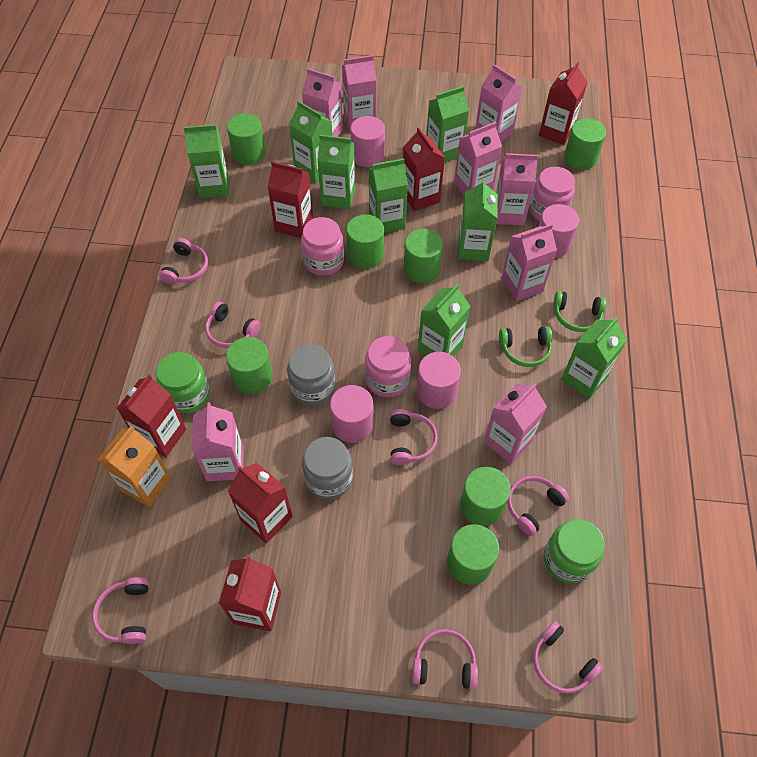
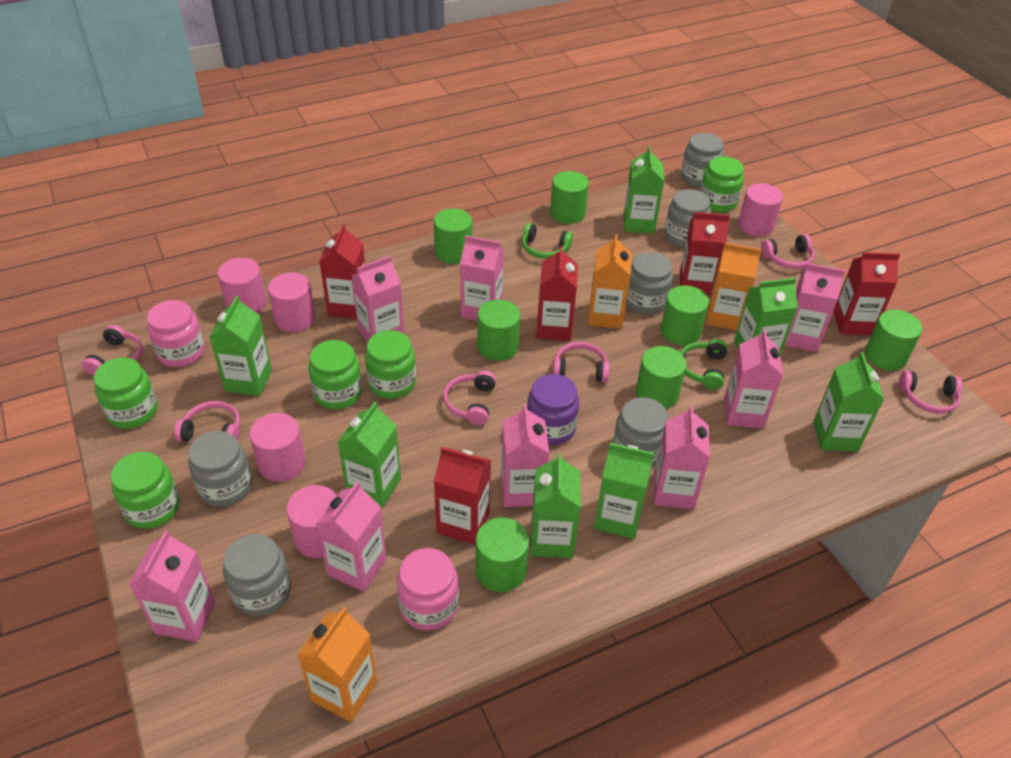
green carton: 8 -> 7
green jar: 2 -> 5
grey jar: 2 -> 6
orange carton: 1 -> 3
pink cylinder: 4 -> 5
pink headphones: 7 -> 6
pink jar: 3 -> 2
purple jar: 0 -> 1
red carton: 6 -> 5

